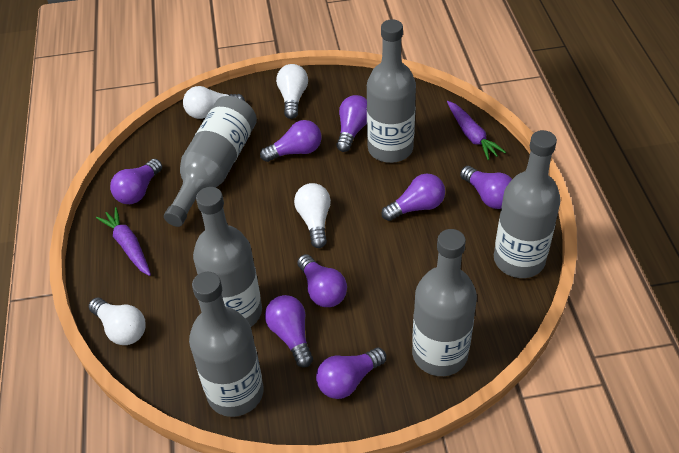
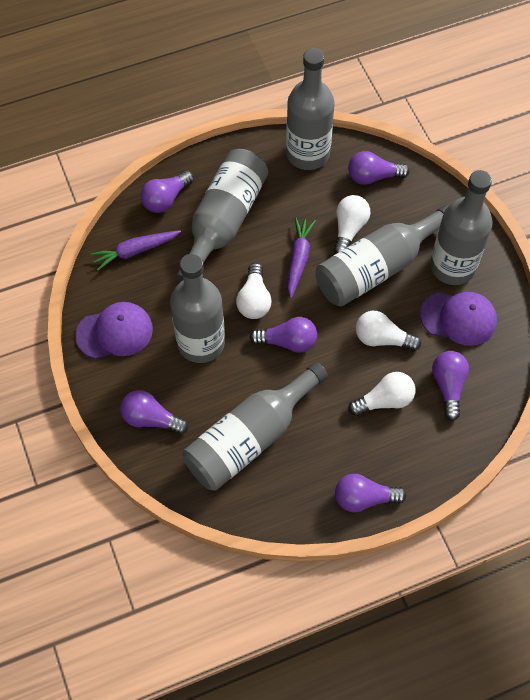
purple cap: 0 -> 2
purple light bulb: 8 -> 6

